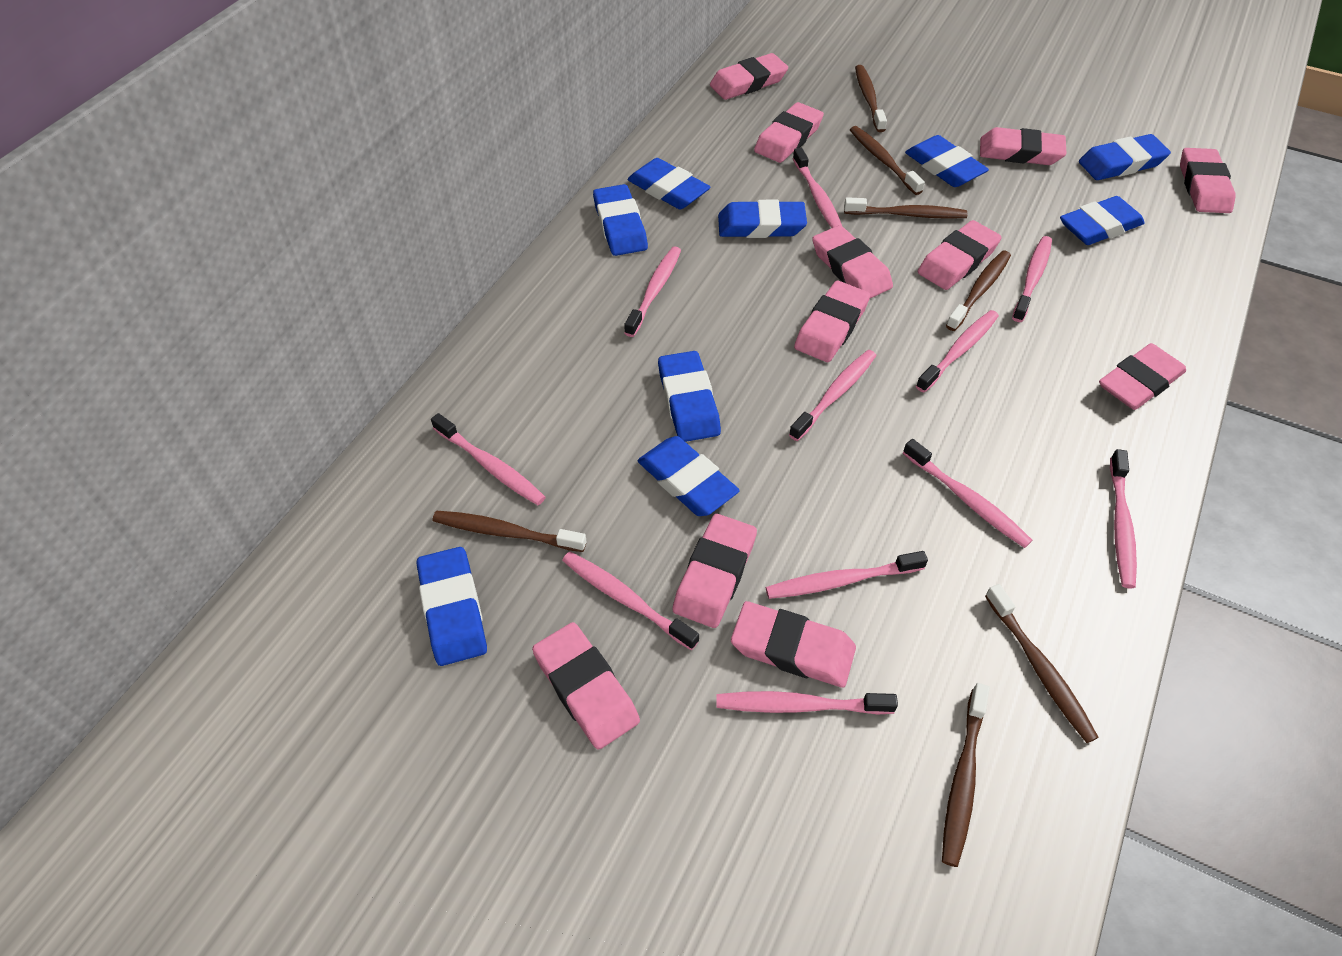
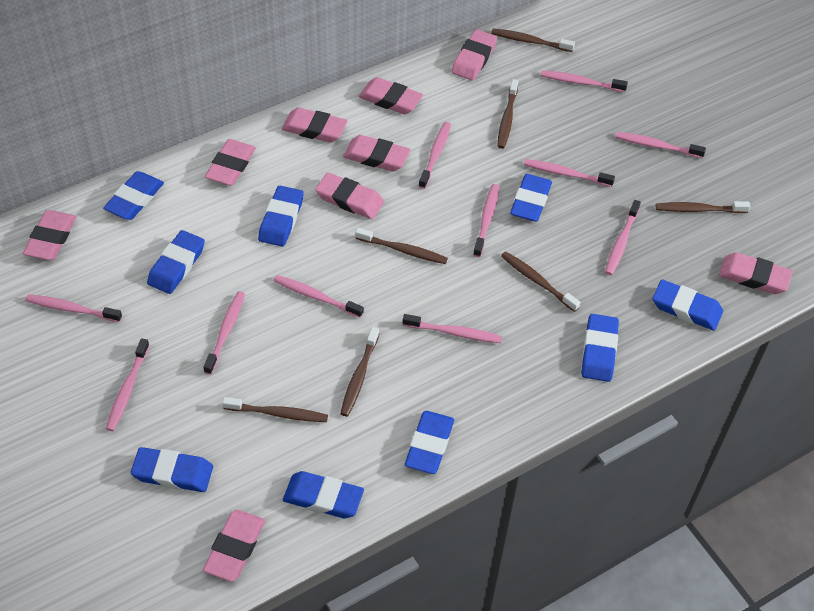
pink eraser: 11 -> 9

